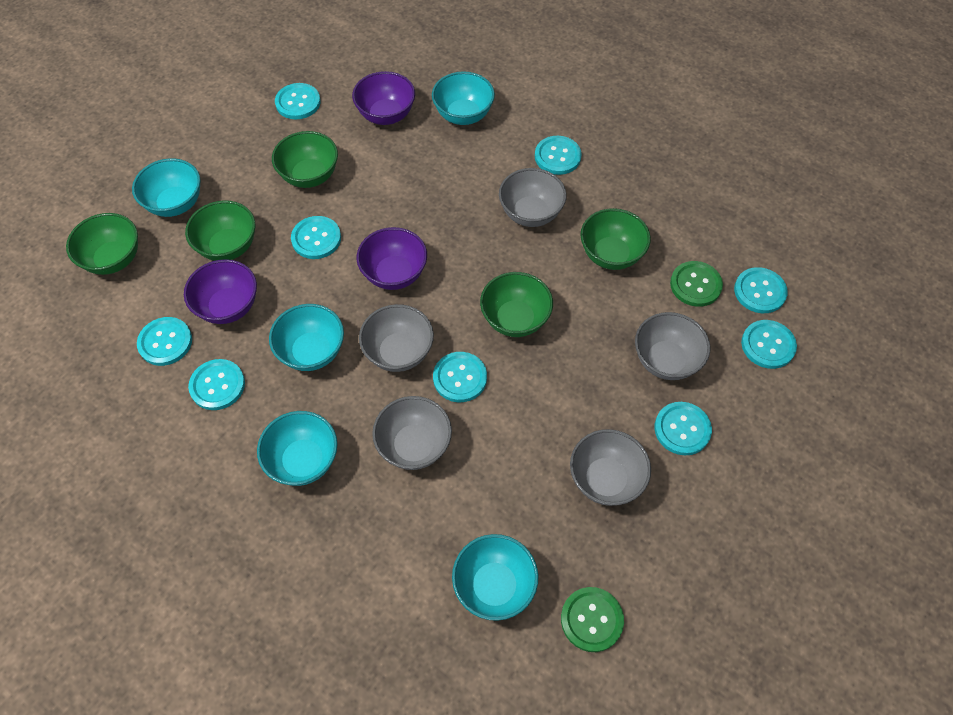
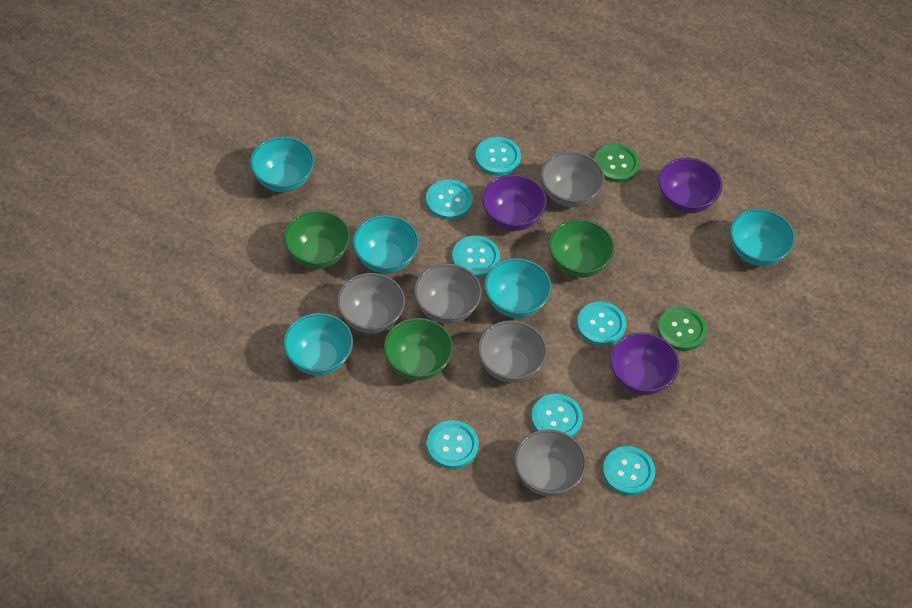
green bowl: 5 -> 3
turquoise button: 9 -> 7

